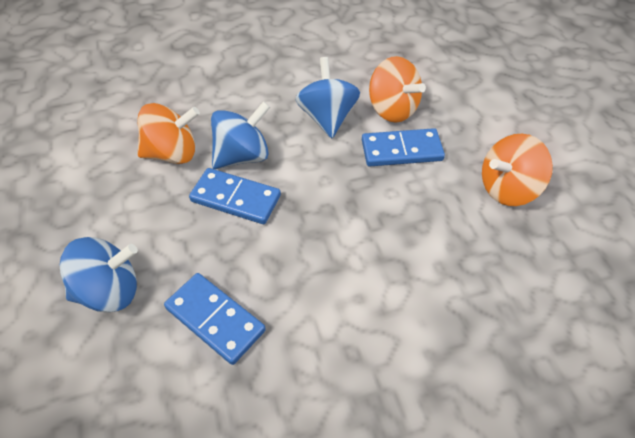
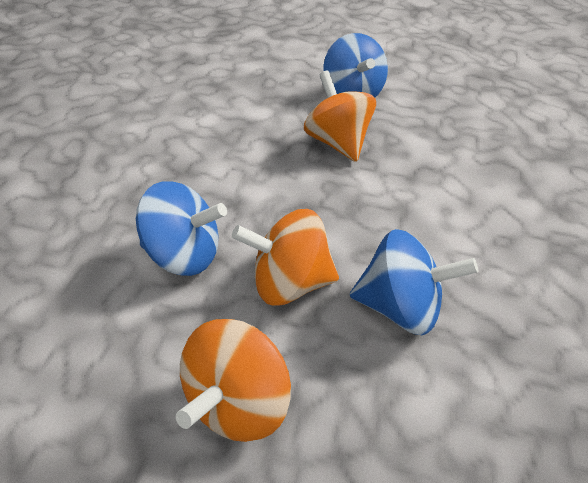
blue domino: 3 -> 0

